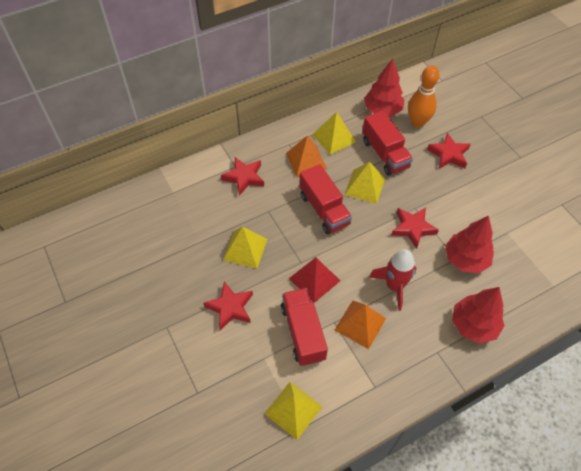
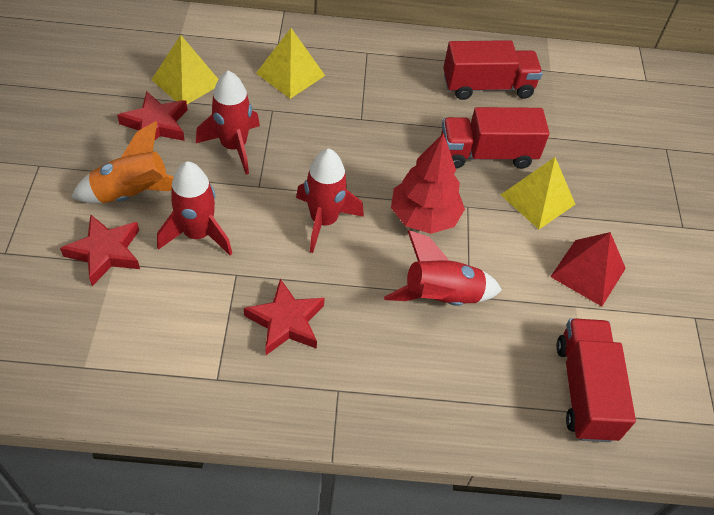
orange bowling pin: 1 -> 0
orange pyramid: 2 -> 0
orange rocket: 0 -> 1
red rocket: 1 -> 4
red star: 4 -> 3
red tree: 3 -> 1
yellow pyramid: 4 -> 3

